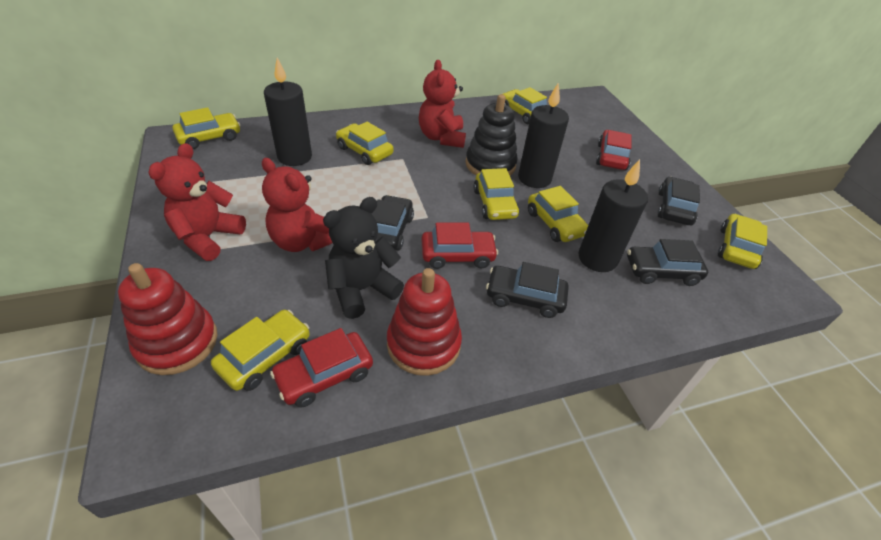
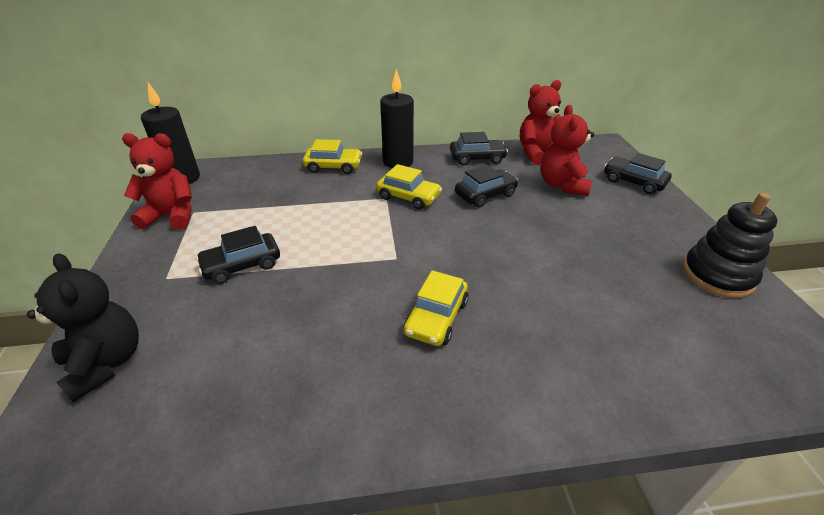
black candle: 3 -> 2
red car: 3 -> 0
red stacking toy: 2 -> 0
yellow car: 7 -> 3

